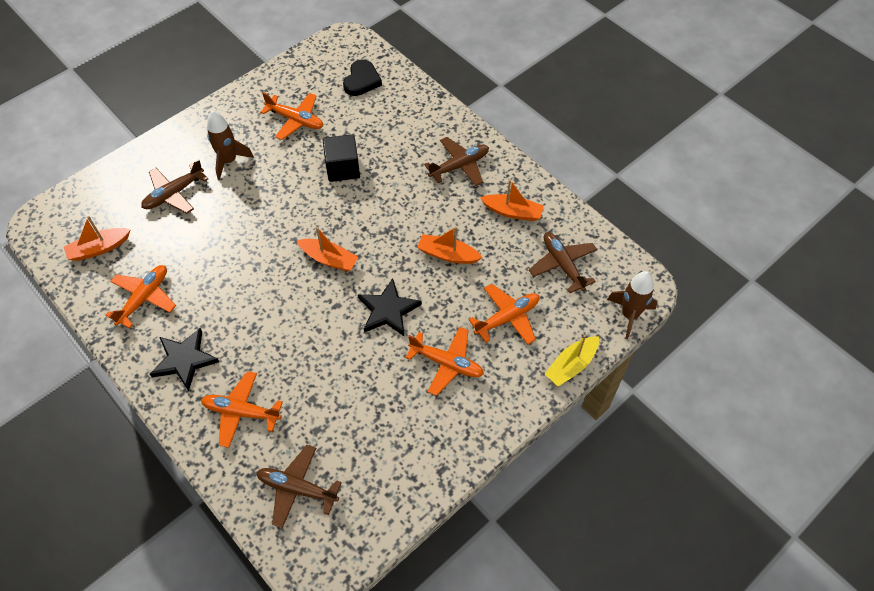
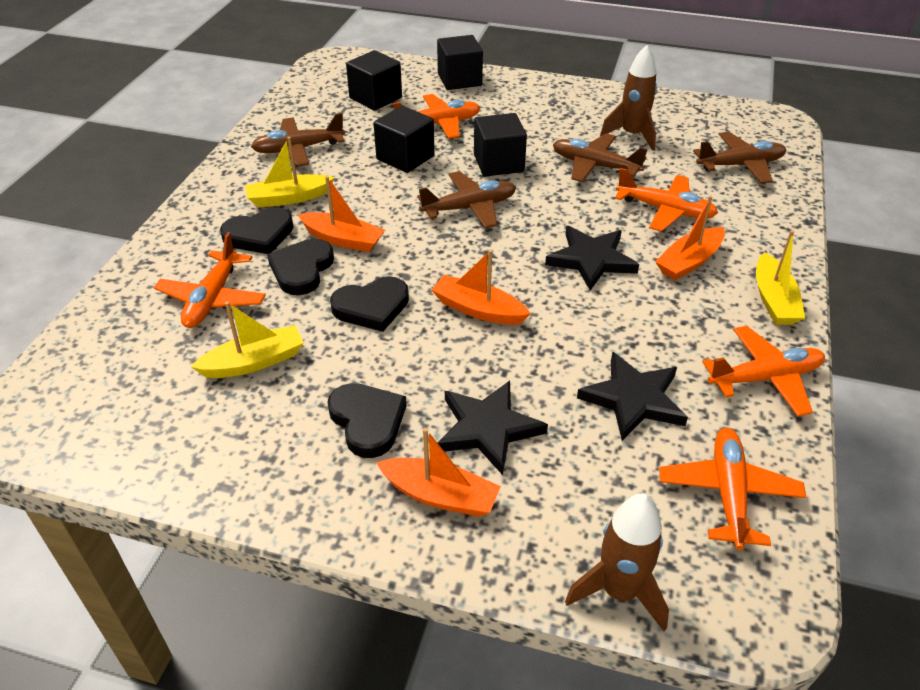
black cube: 1 -> 4
black heart: 1 -> 4
black star: 2 -> 3
yellow boat: 1 -> 3

